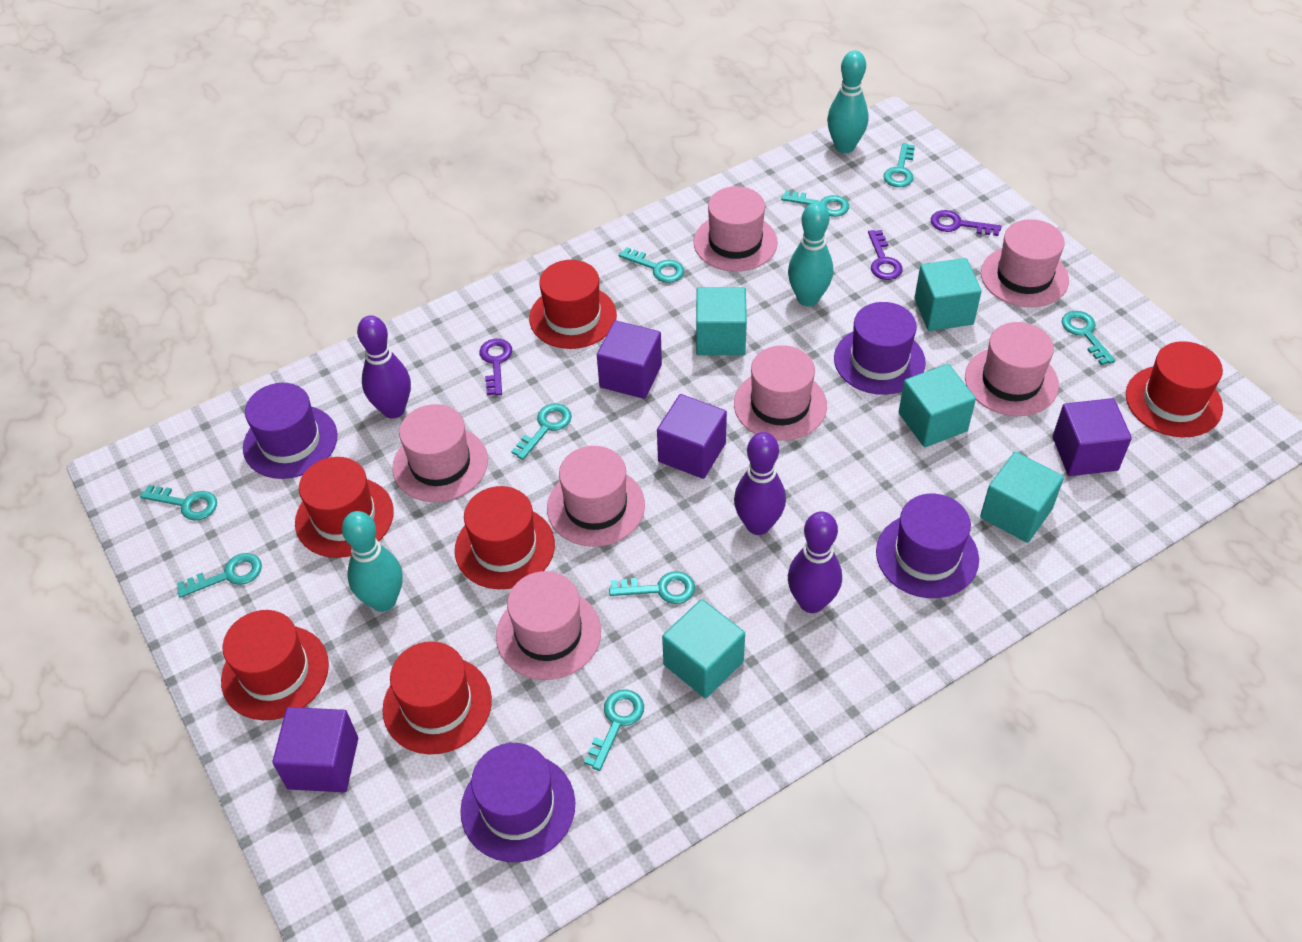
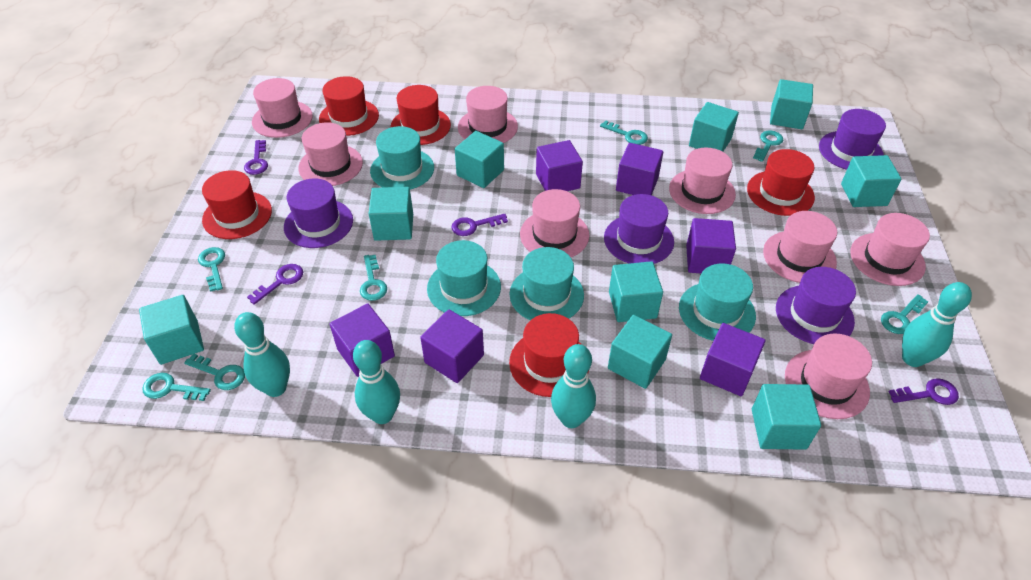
pink hat: 7 -> 8
purple bowling pin: 3 -> 0
purple cube: 4 -> 6
purple key: 3 -> 4
red hat: 6 -> 5
turquoise bowling pin: 3 -> 4
turquoise cube: 5 -> 9
turquoise hat: 0 -> 4
turquoise key: 9 -> 7

